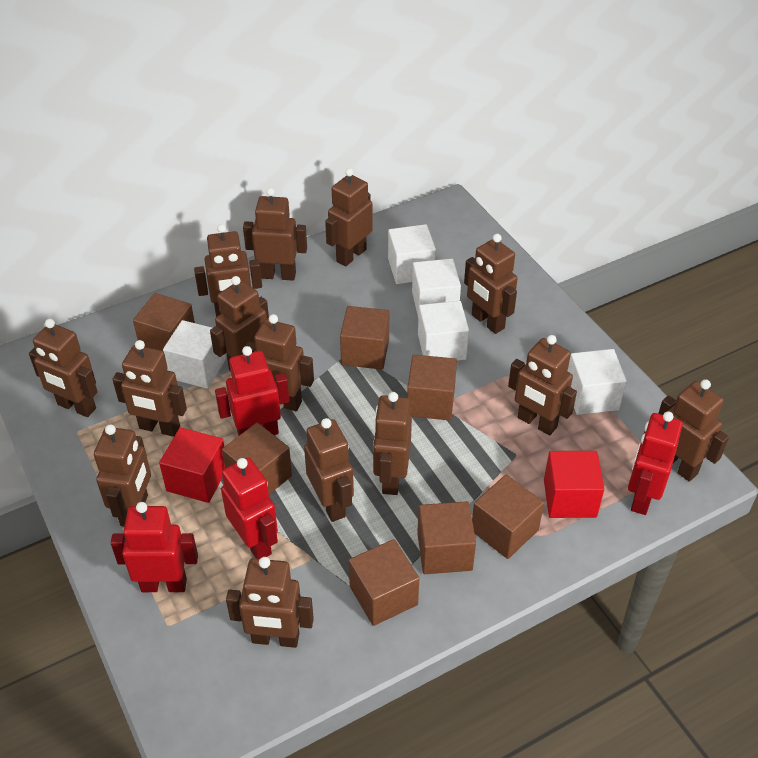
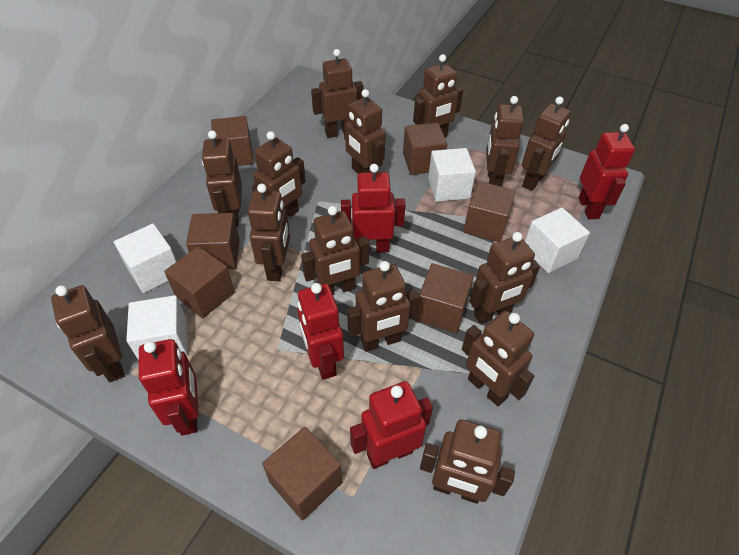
red cube: 2 -> 0
red robot: 4 -> 5
white cube: 5 -> 4

